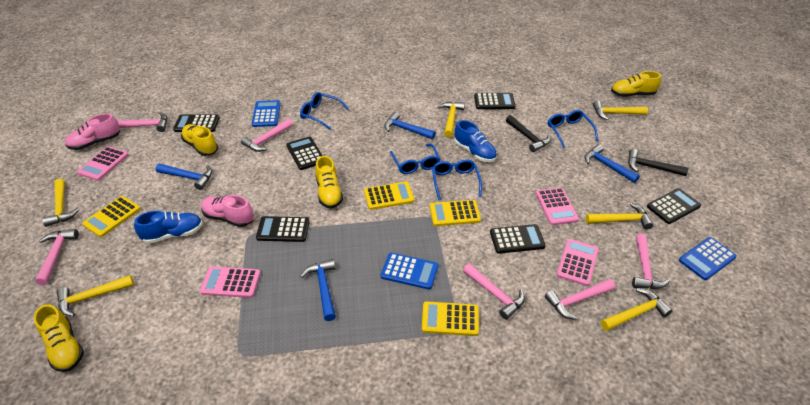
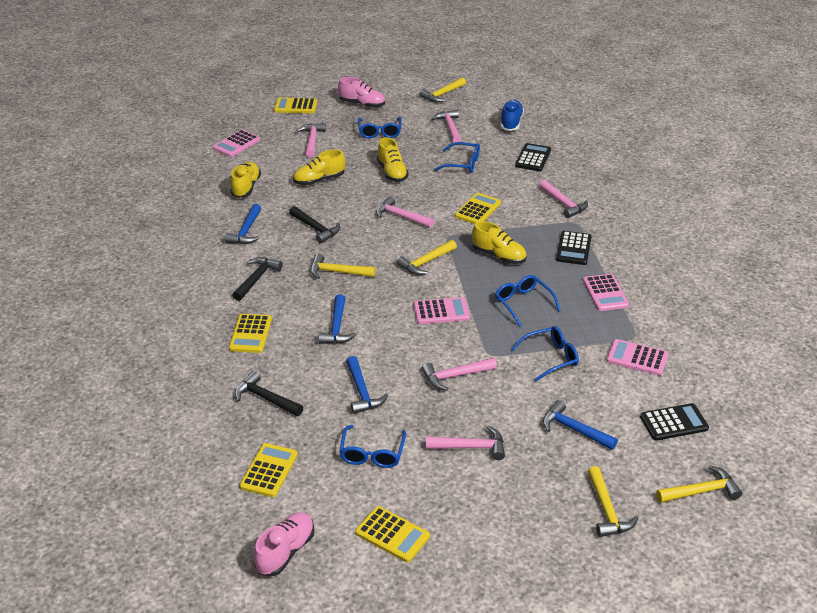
black calculator: 6 -> 3
black hammer: 2 -> 3
blue calculator: 3 -> 0
blue glasses: 4 -> 5
blue shoe: 2 -> 1
yellow calculator: 4 -> 5
yellow hammer: 6 -> 5

